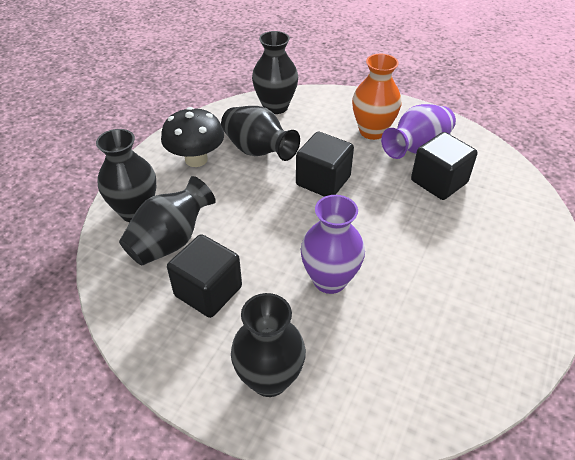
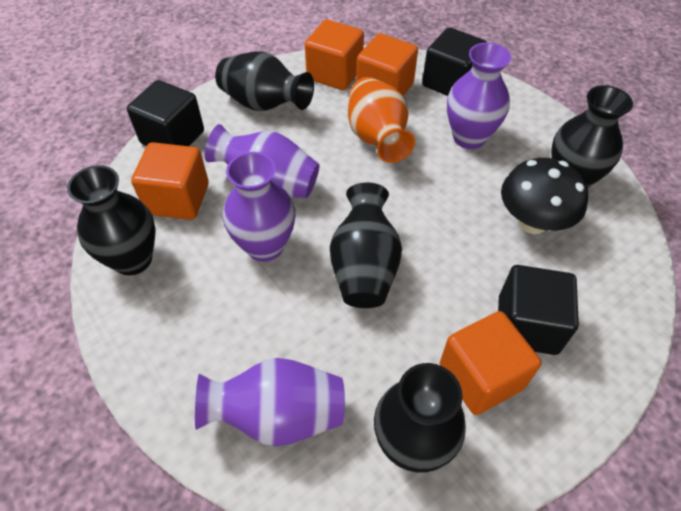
orange cube: 0 -> 4
purple vase: 2 -> 4

